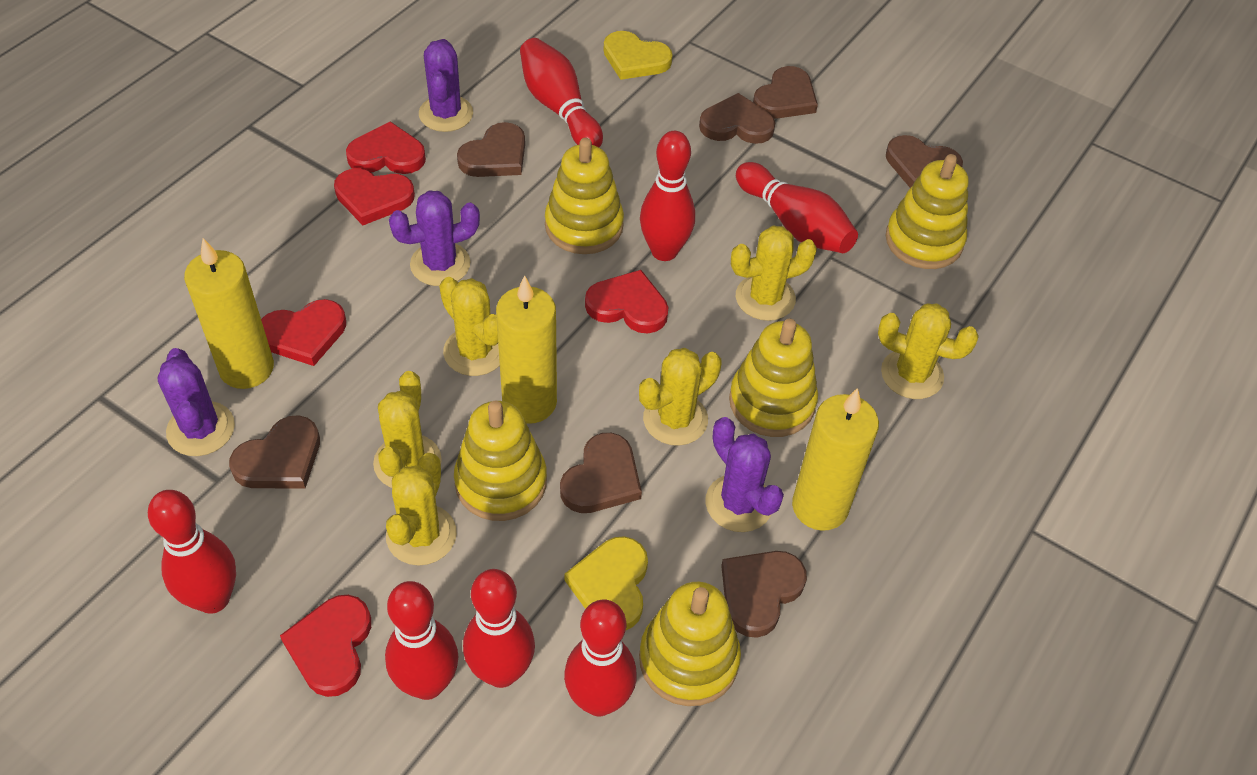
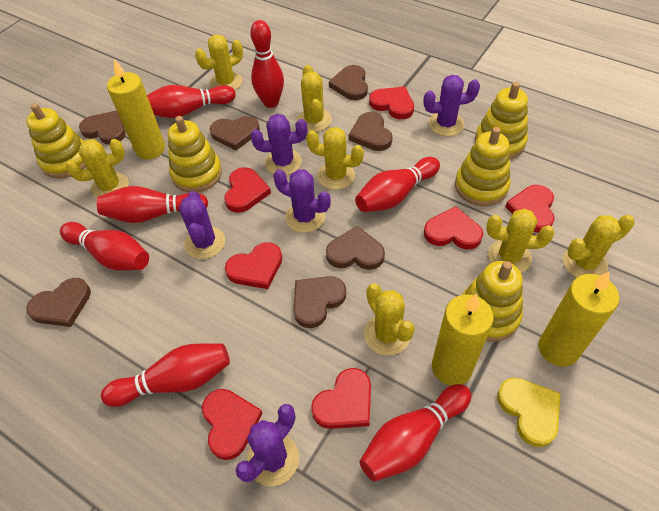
purple cactus: 4 -> 5
red heart: 5 -> 7
yellow cactus: 6 -> 7
yellow heart: 2 -> 1

